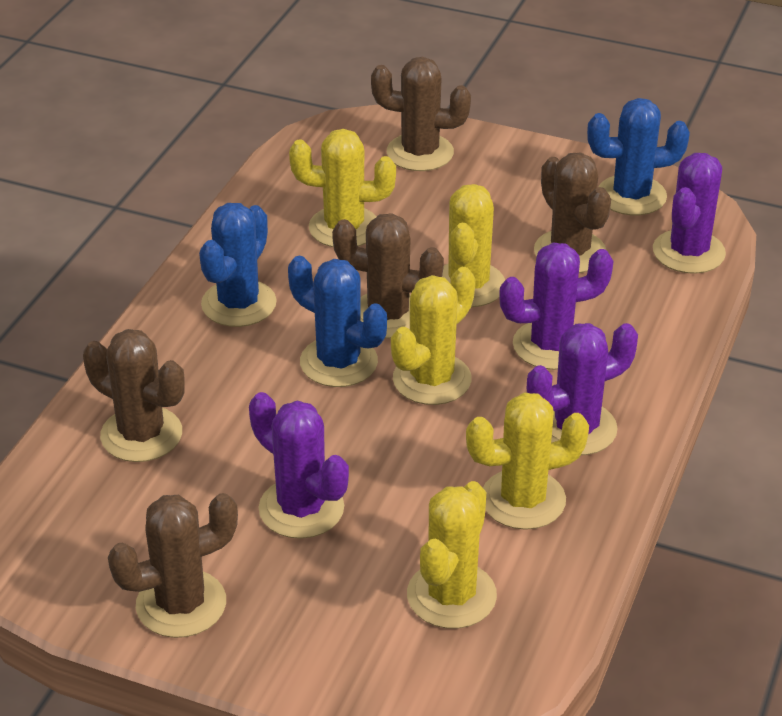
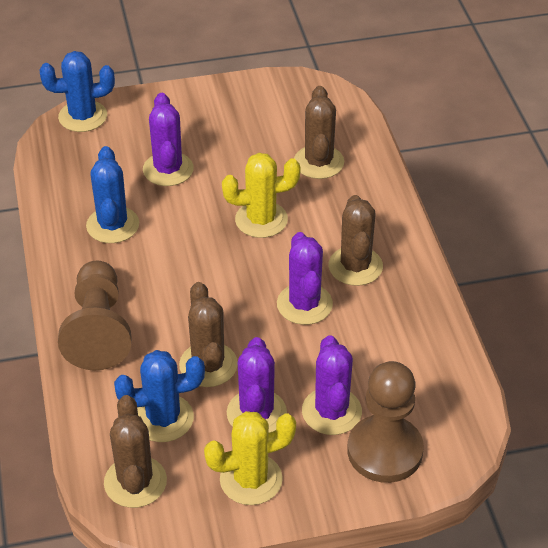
brown cactus: 5 -> 4
brown pawn: 0 -> 2
yellow cactus: 5 -> 2

